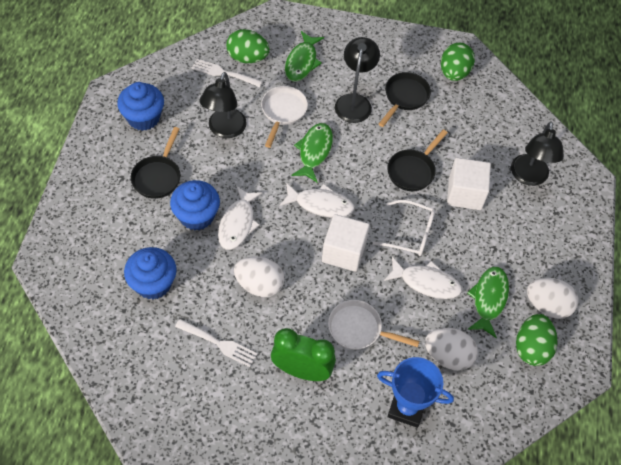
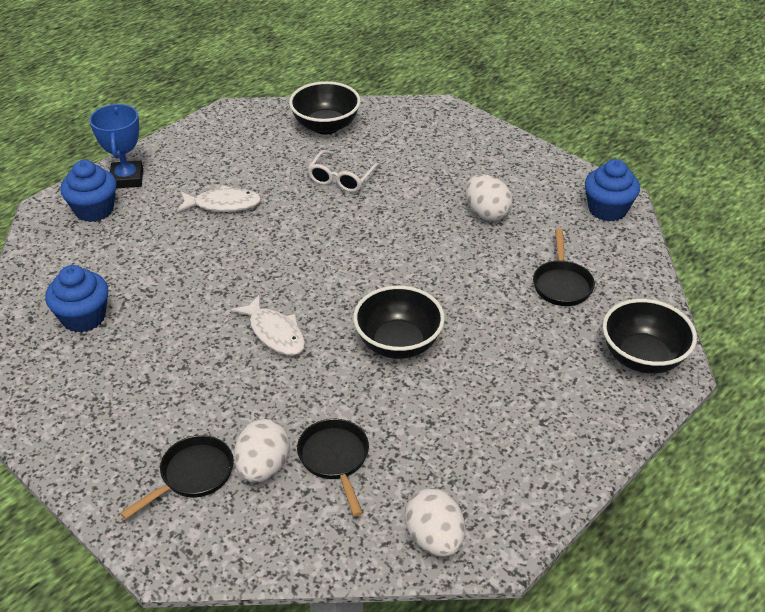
black bowl: 0 -> 3
black lamp: 3 -> 0
green clock: 1 -> 0
green egg: 3 -> 0
green fish: 3 -> 0
white cube: 2 -> 0
white fish: 3 -> 2
white fork: 2 -> 0
white pan: 2 -> 0

